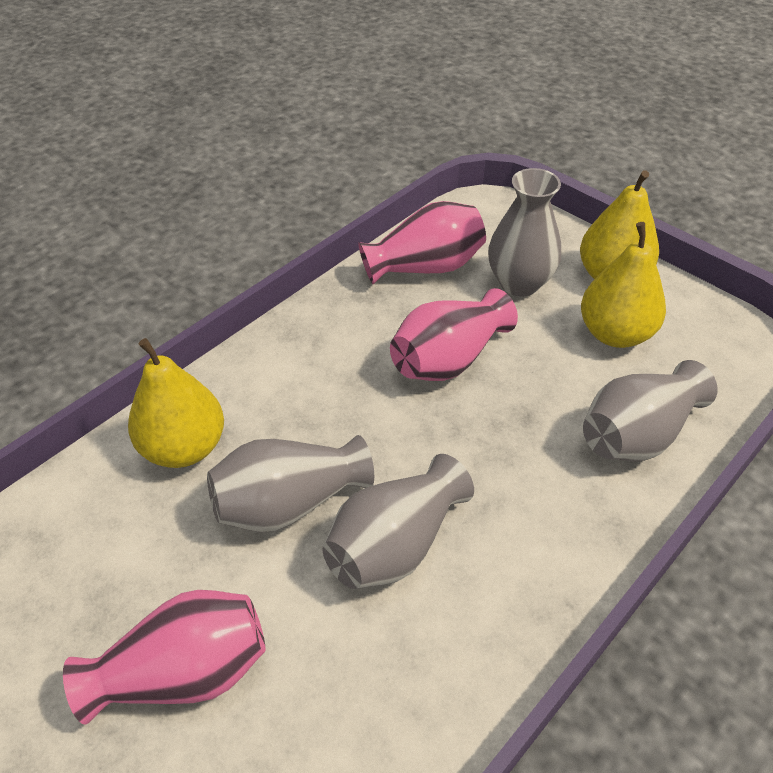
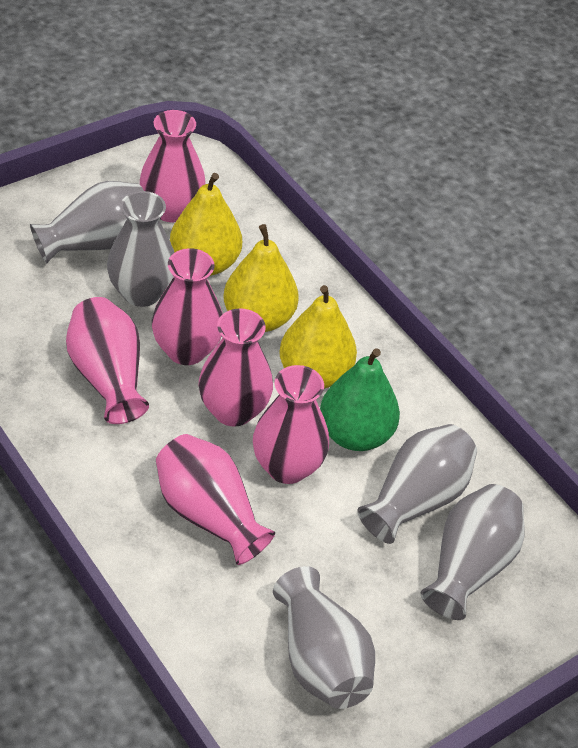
green pear: 0 -> 1
grey vase: 4 -> 5
pink vase: 3 -> 6

